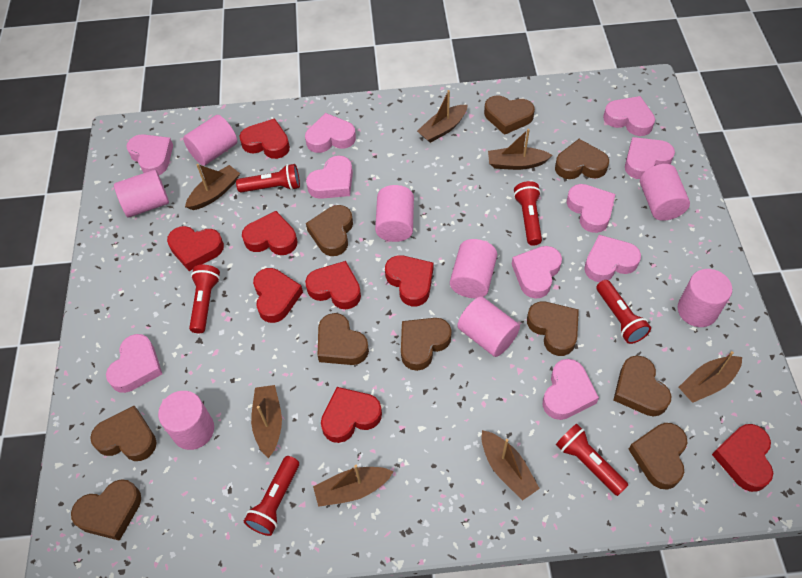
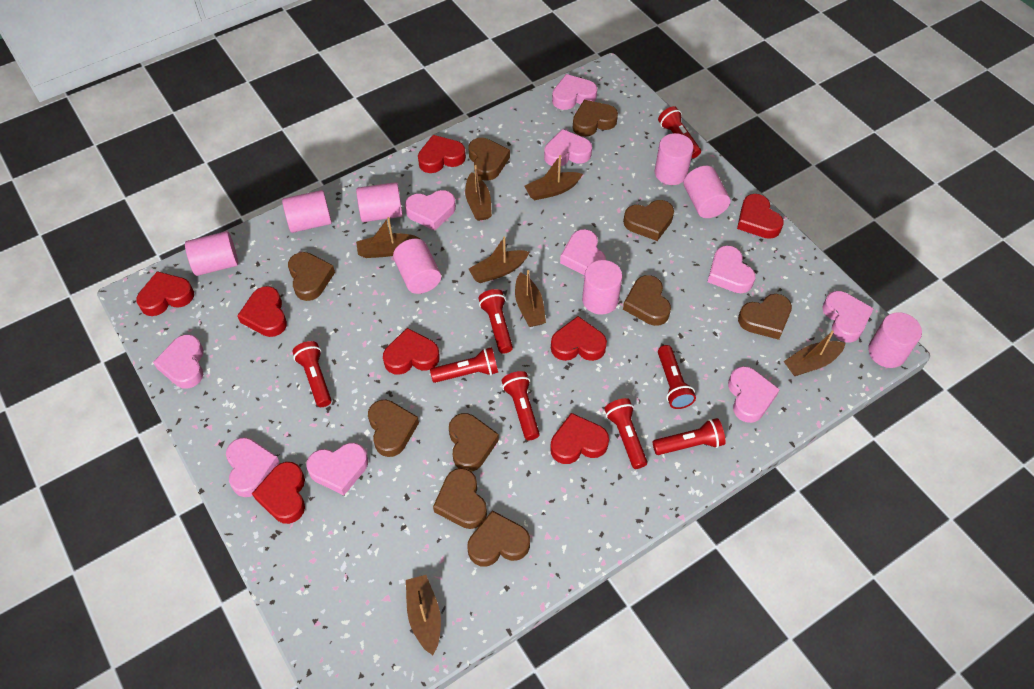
red flashlight: 6 -> 8

